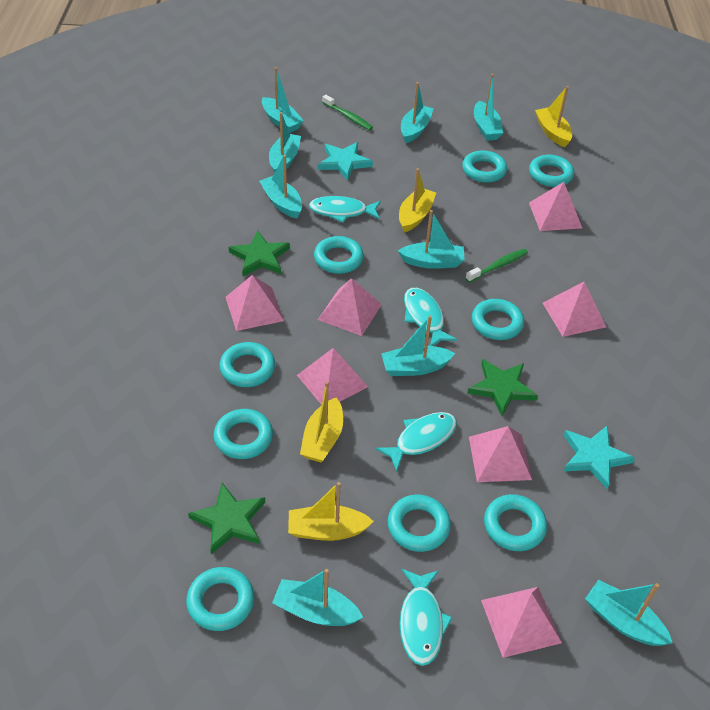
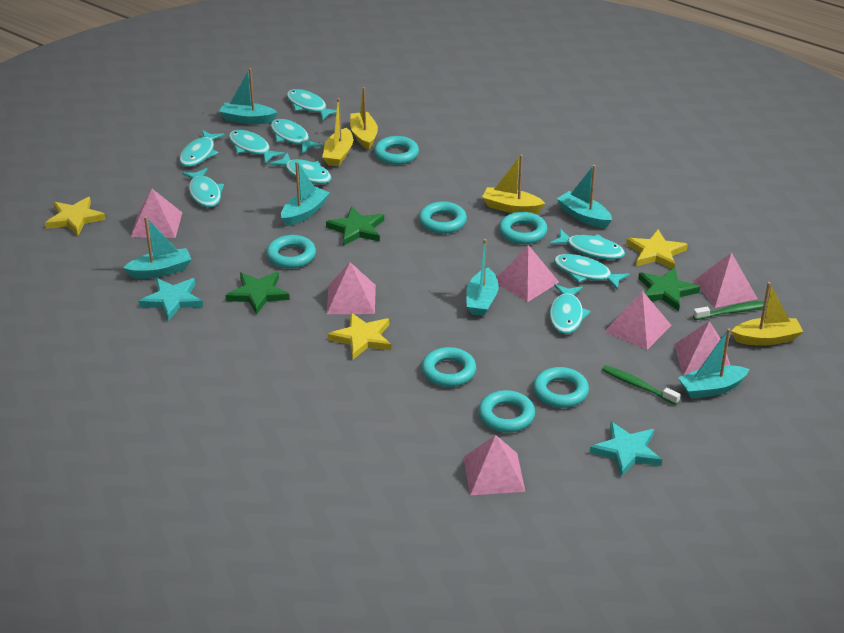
turquoise boat: 9 -> 6
turquoise fish: 4 -> 9
turquoise ring: 9 -> 7
yellow star: 0 -> 3

